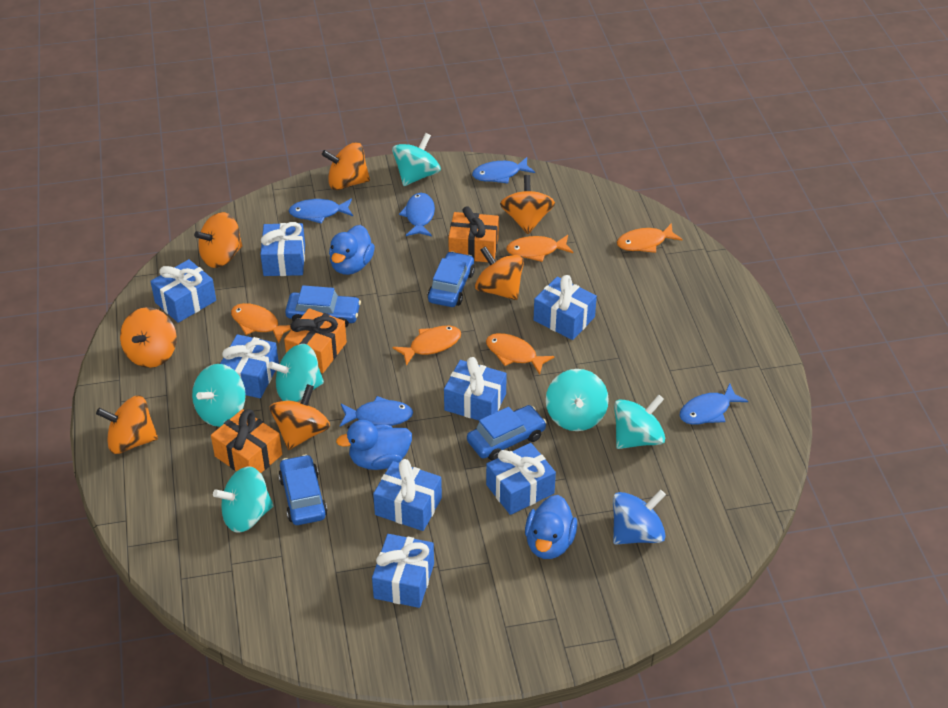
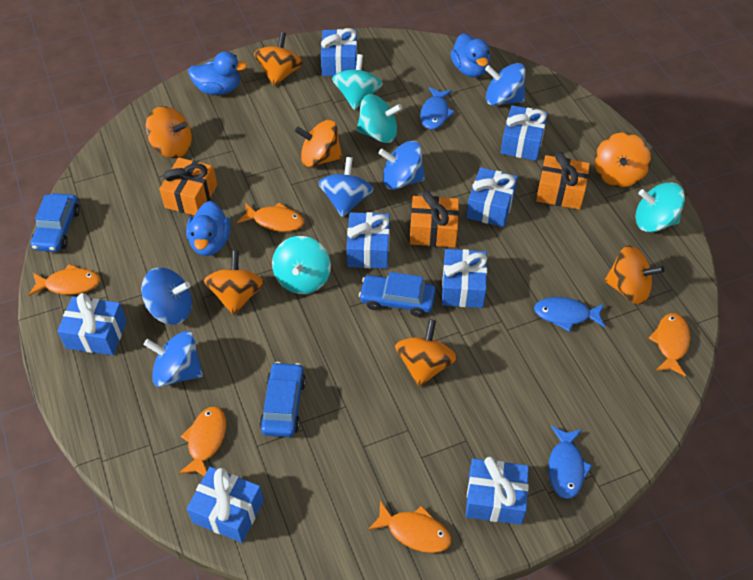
blue car: 4 -> 3
blue fish: 5 -> 3
blue spinning top: 1 -> 5
turquoise spinning top: 6 -> 4

